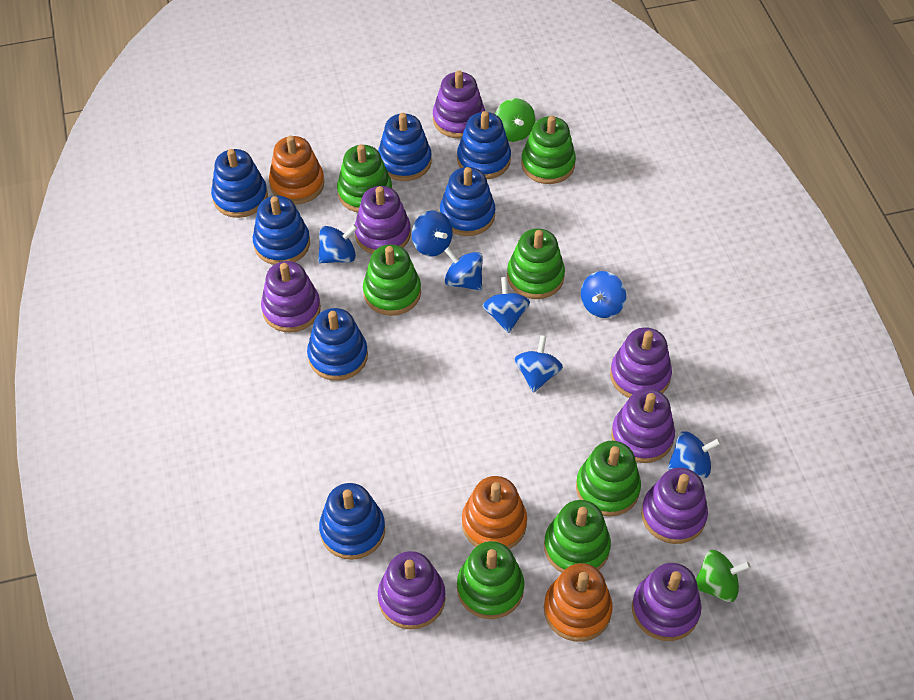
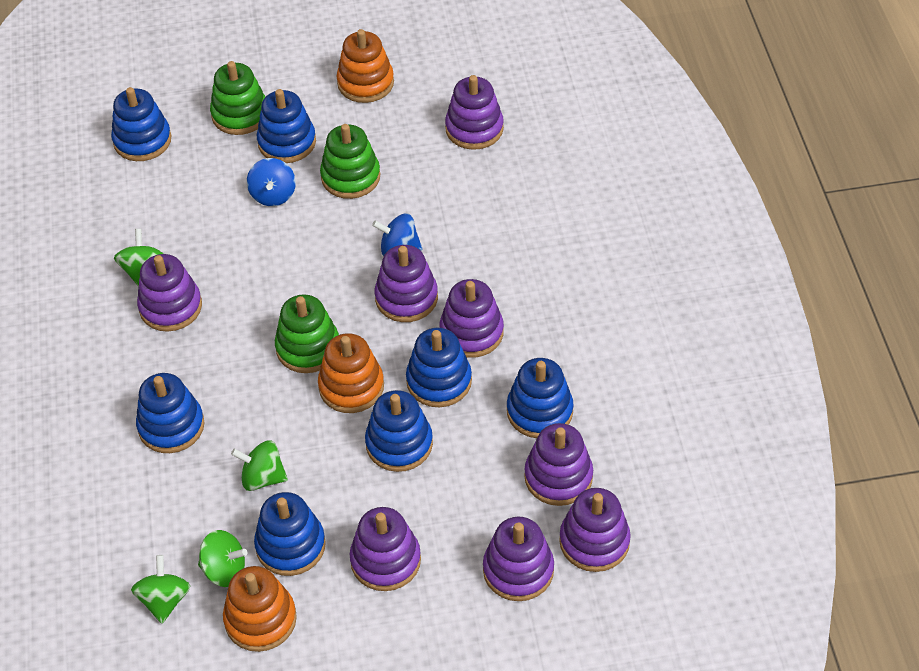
blue spinning top: 7 -> 2
green spinning top: 2 -> 4
green stacking toy: 7 -> 3

